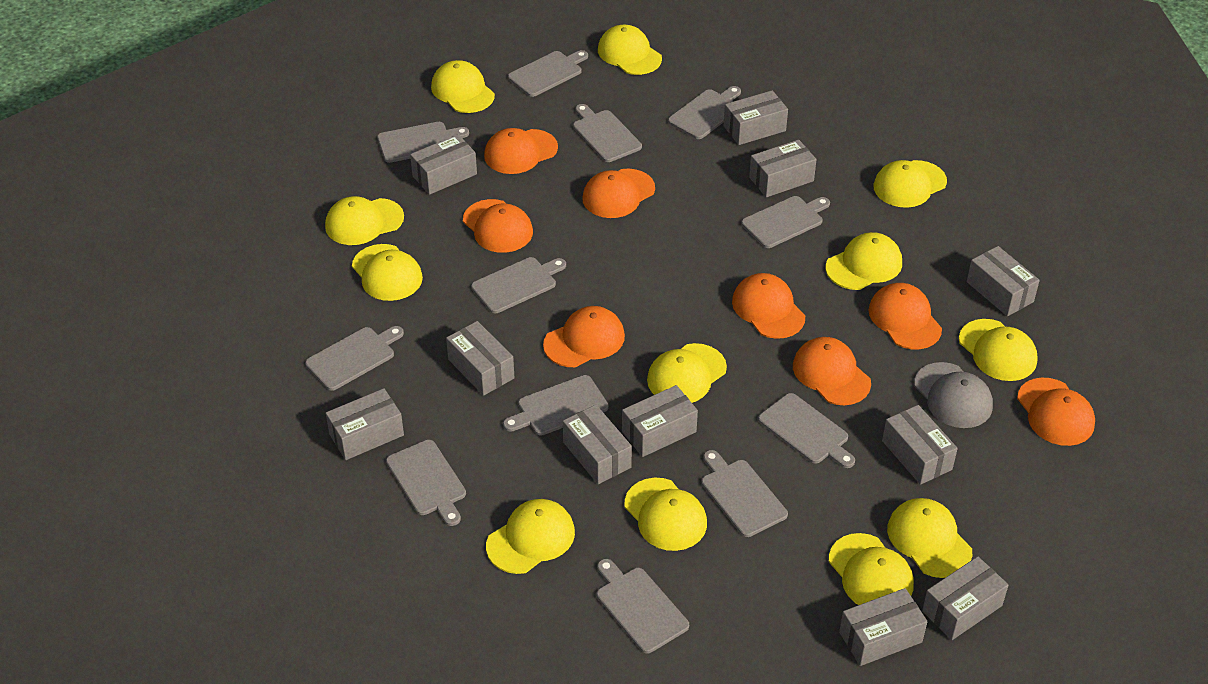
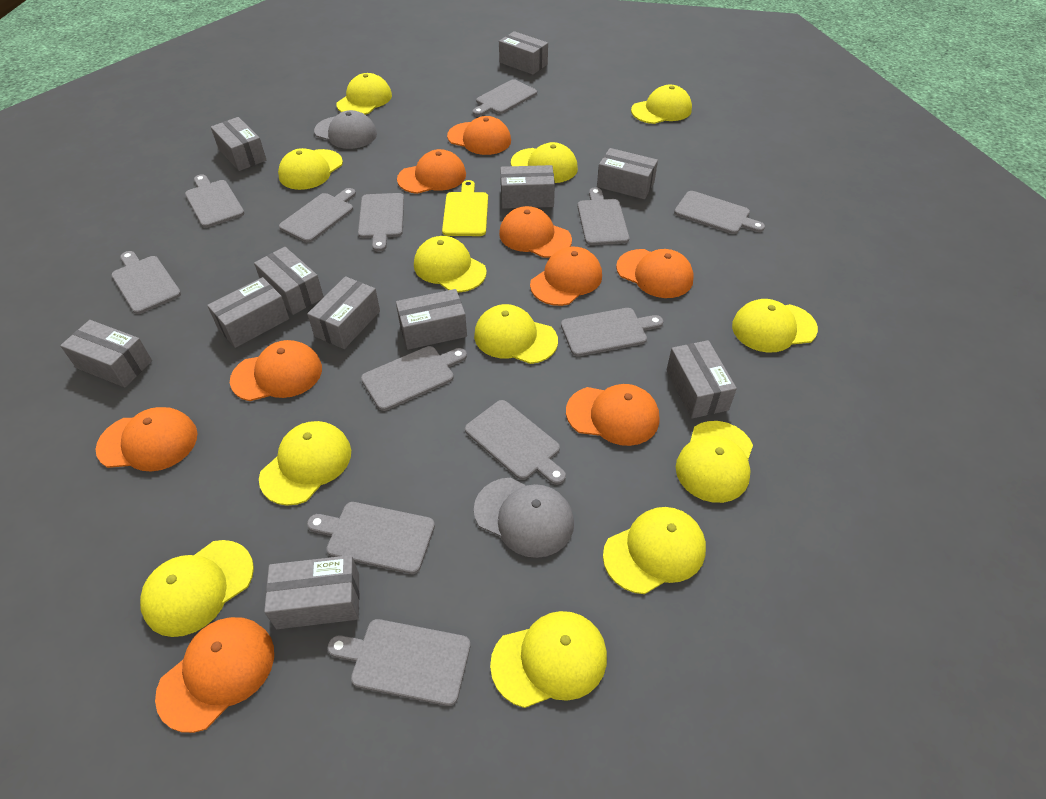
grey cap: 1 -> 2
orange cap: 8 -> 9
yellow cutting board: 0 -> 1

